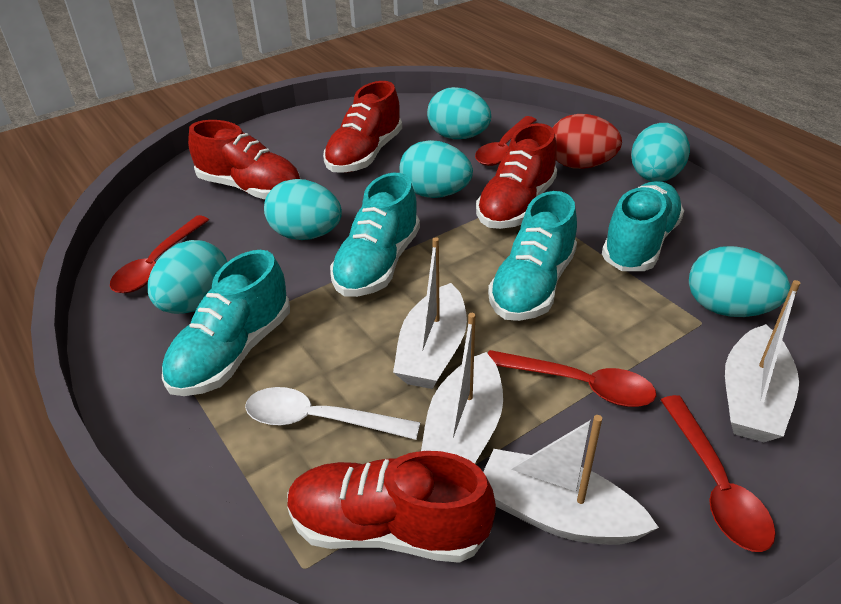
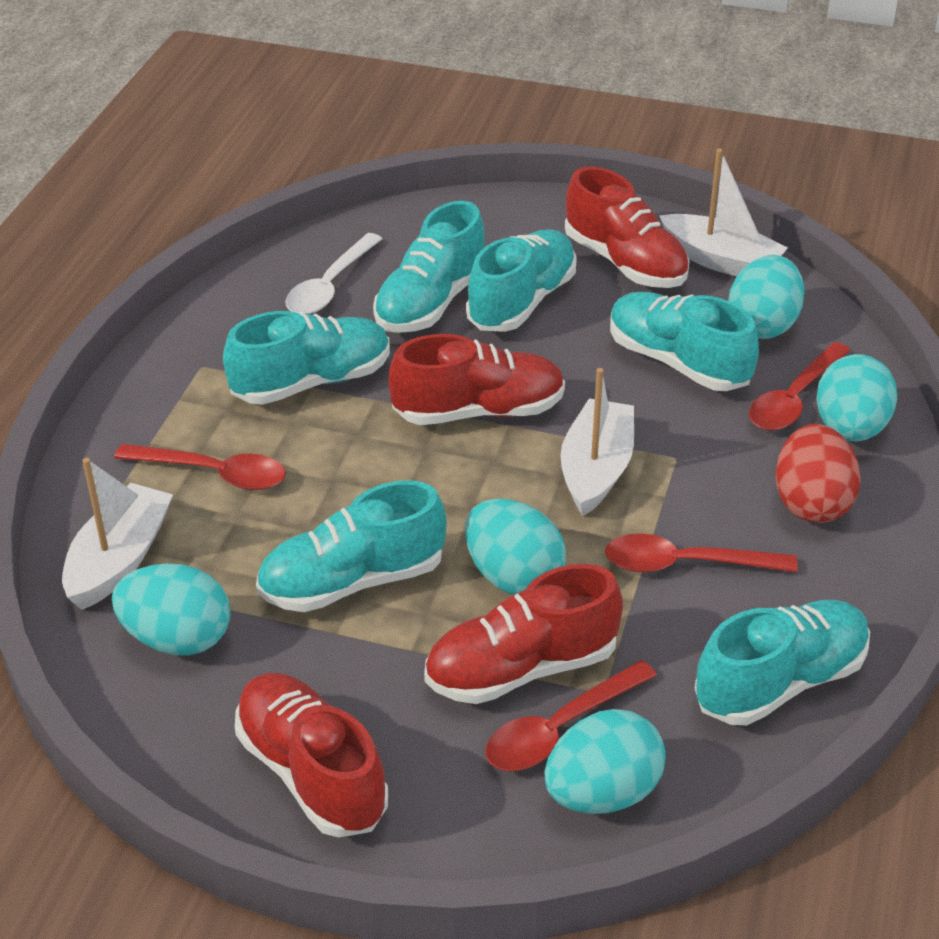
turquoise egg: 6 -> 5
turquoise shoe: 4 -> 6
white boat: 4 -> 3

